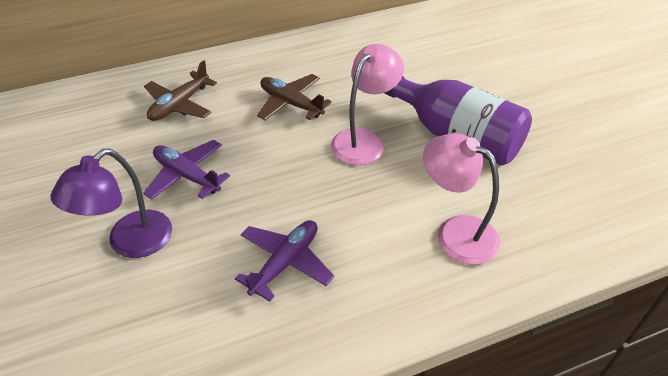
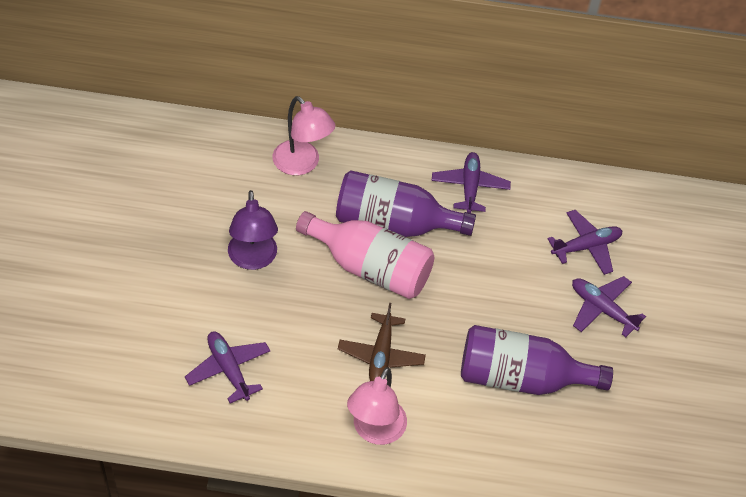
brown plane: 2 -> 1
pink bottle: 0 -> 1
purple bottle: 1 -> 2
purple plane: 2 -> 4

